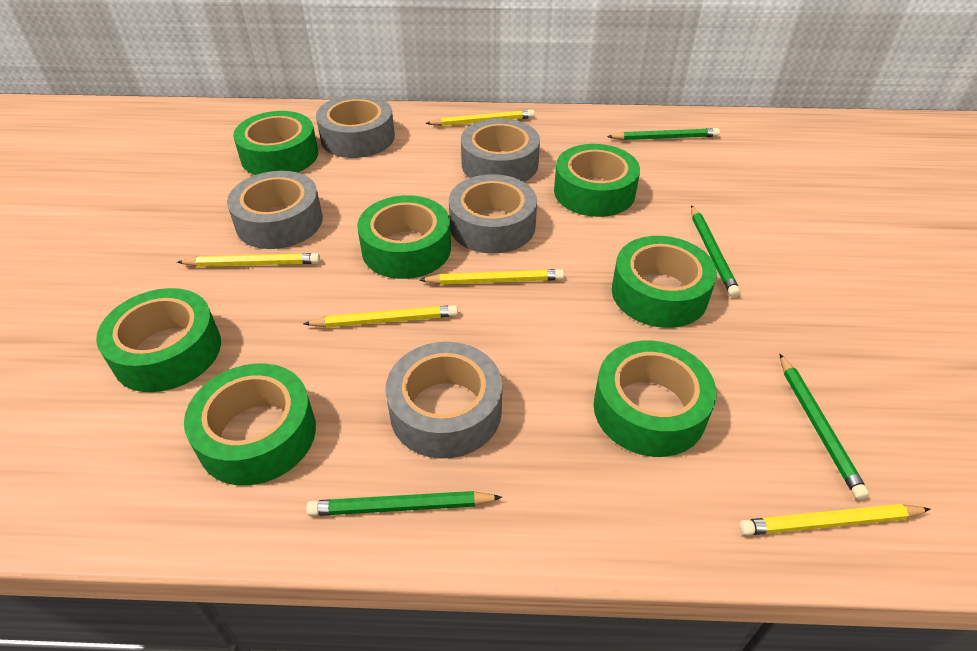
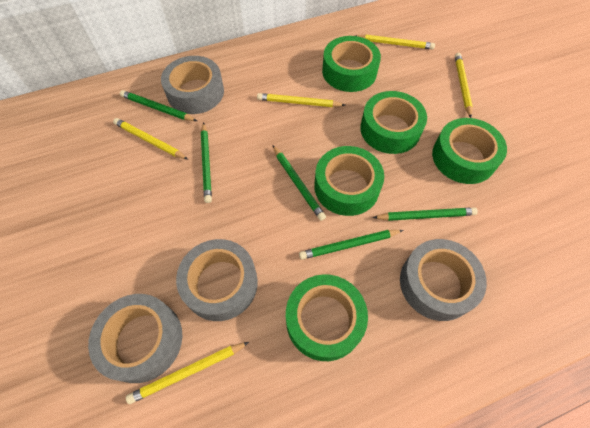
green pencil: 4 -> 5
green tape: 7 -> 5
grey tape: 5 -> 4

